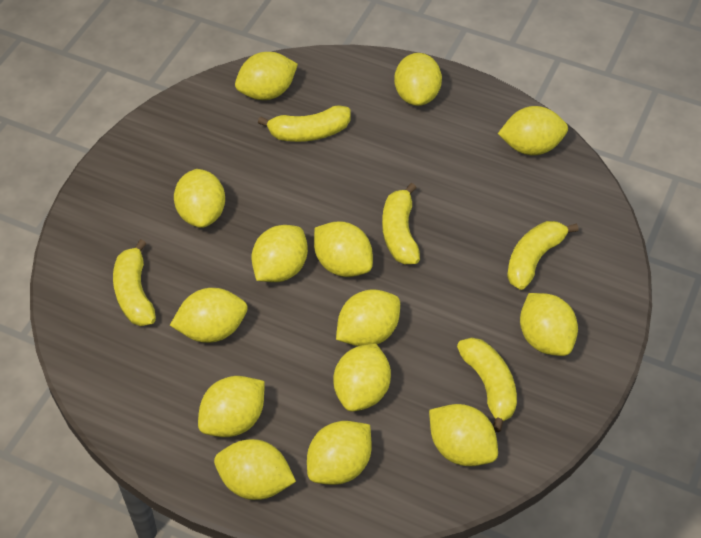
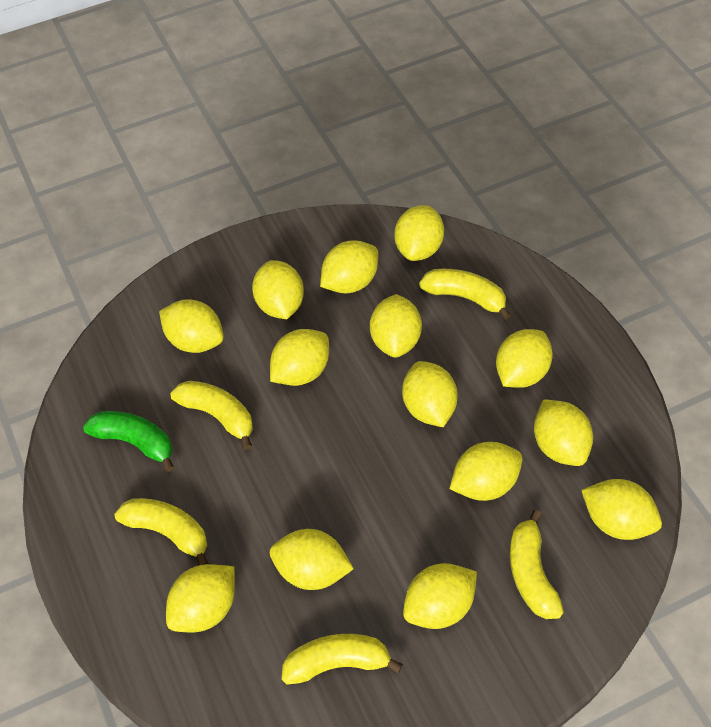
green banana: 0 -> 1

